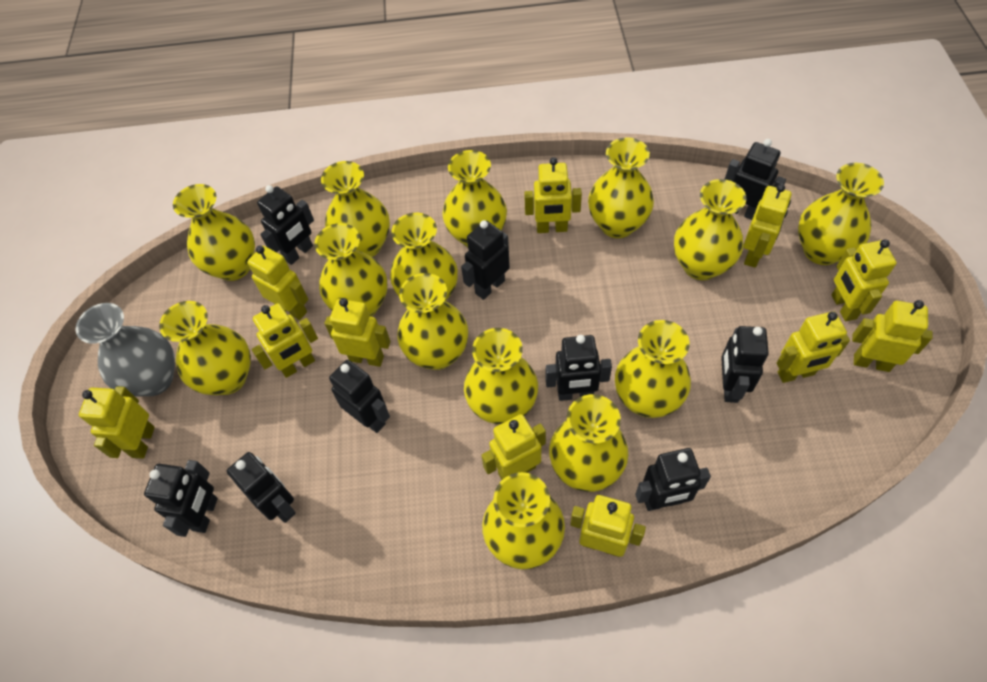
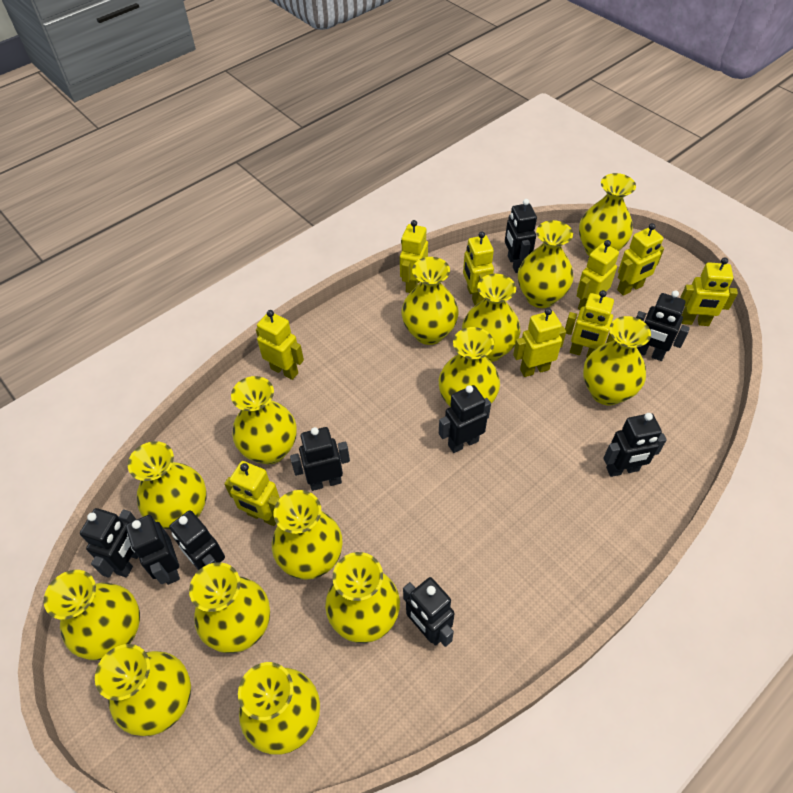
grey vase: 1 -> 0
yellow robot: 11 -> 9

